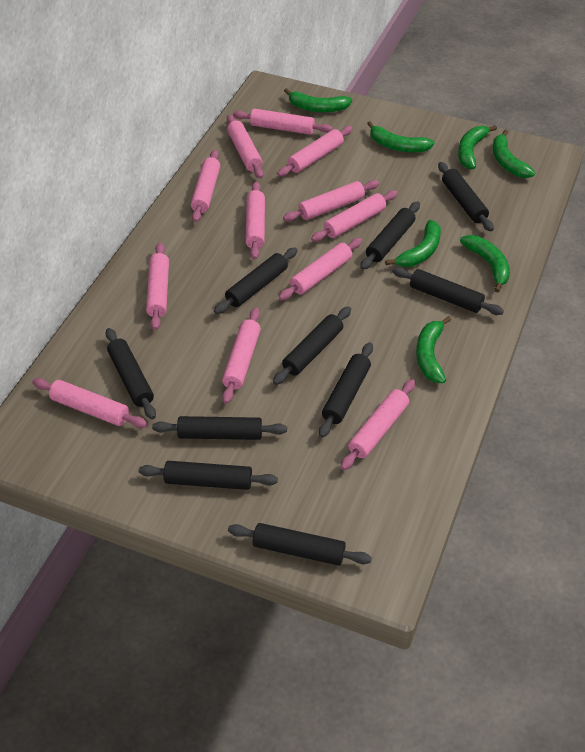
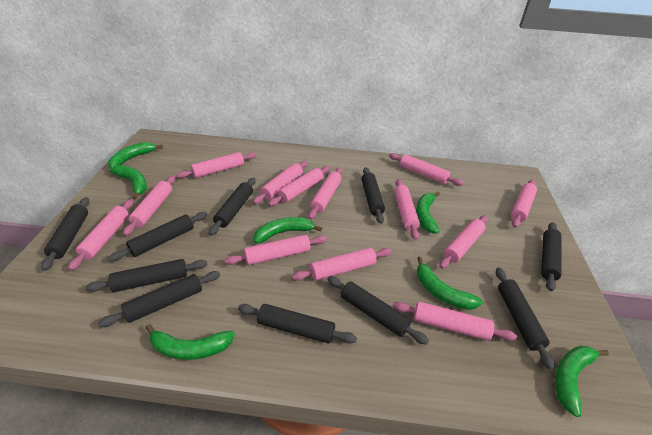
pink rolling pin: 12 -> 13

